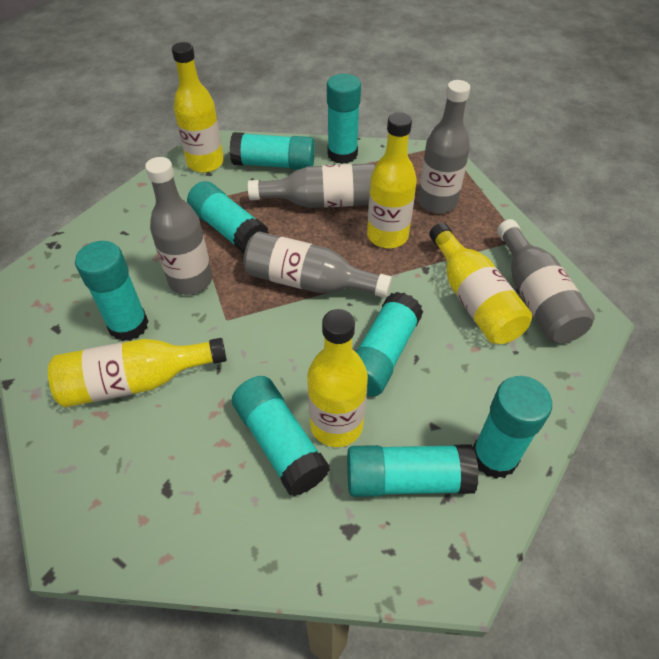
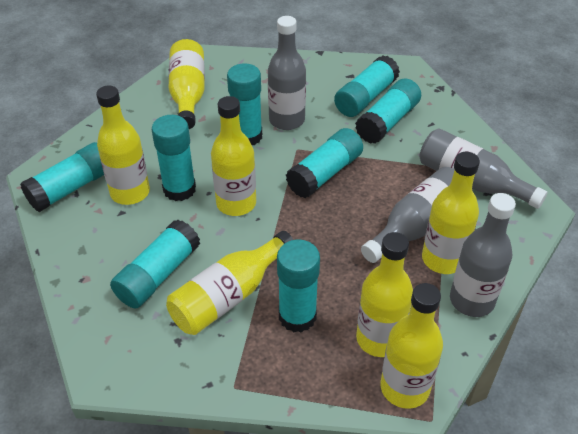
grey bottle: 5 -> 4
yellow bottle: 5 -> 7

